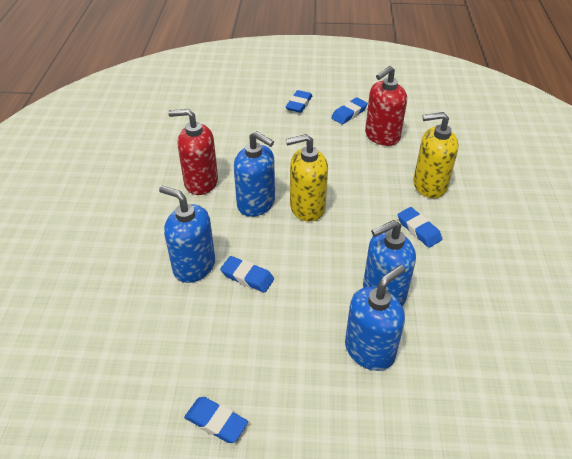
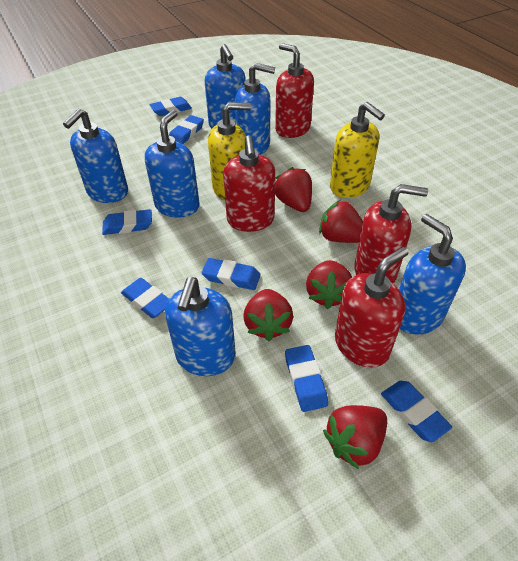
blue eraser: 5 -> 7
blue soap dispenser: 4 -> 6
red soap dispenser: 2 -> 4
red strawberry: 0 -> 5

